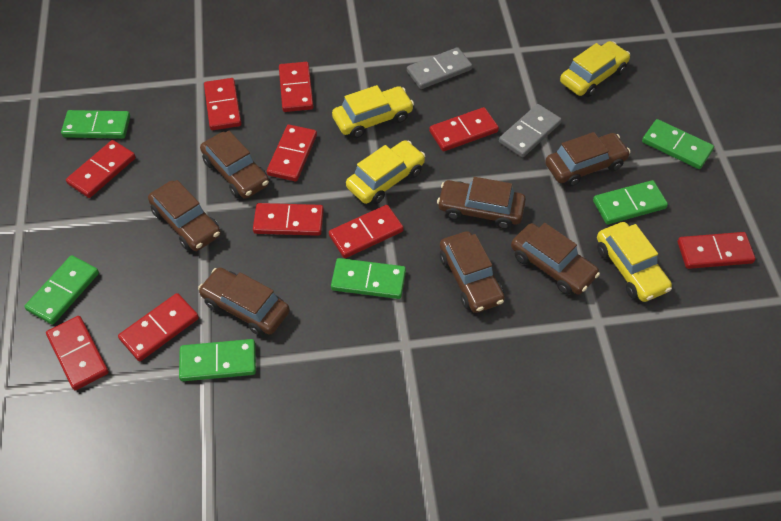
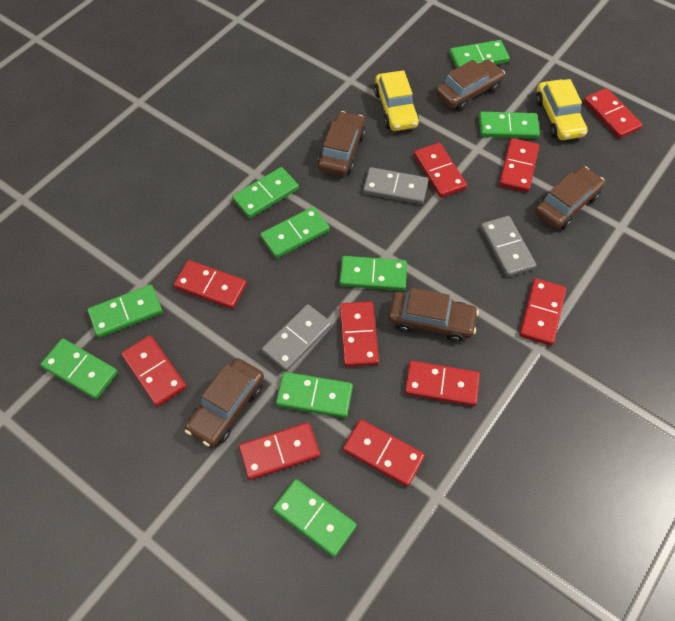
brown car: 7 -> 5
green domino: 6 -> 9
grey domino: 2 -> 3
yellow car: 4 -> 2

